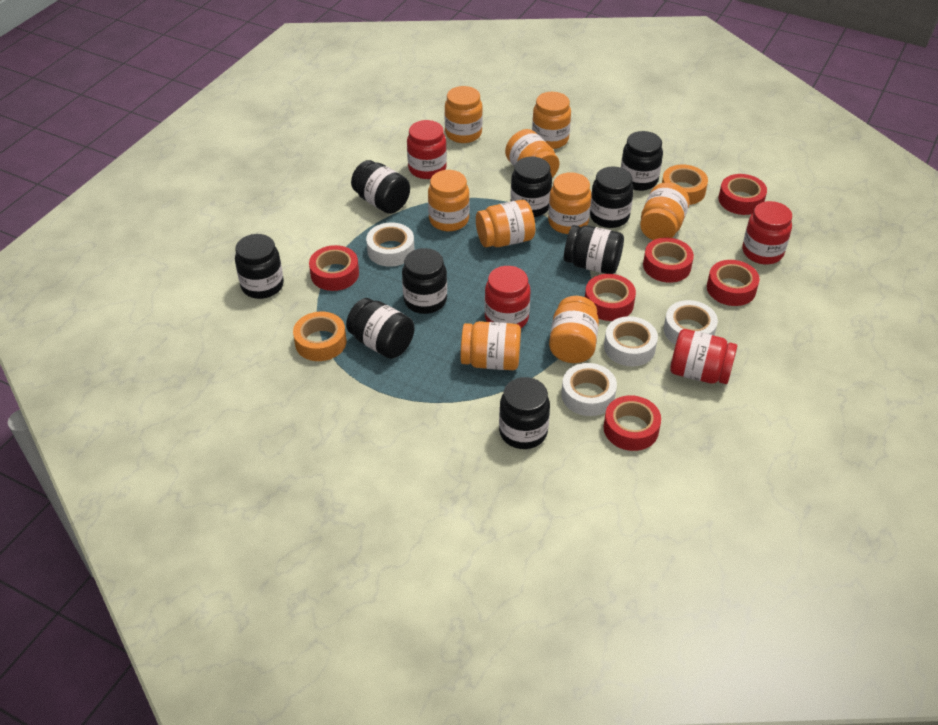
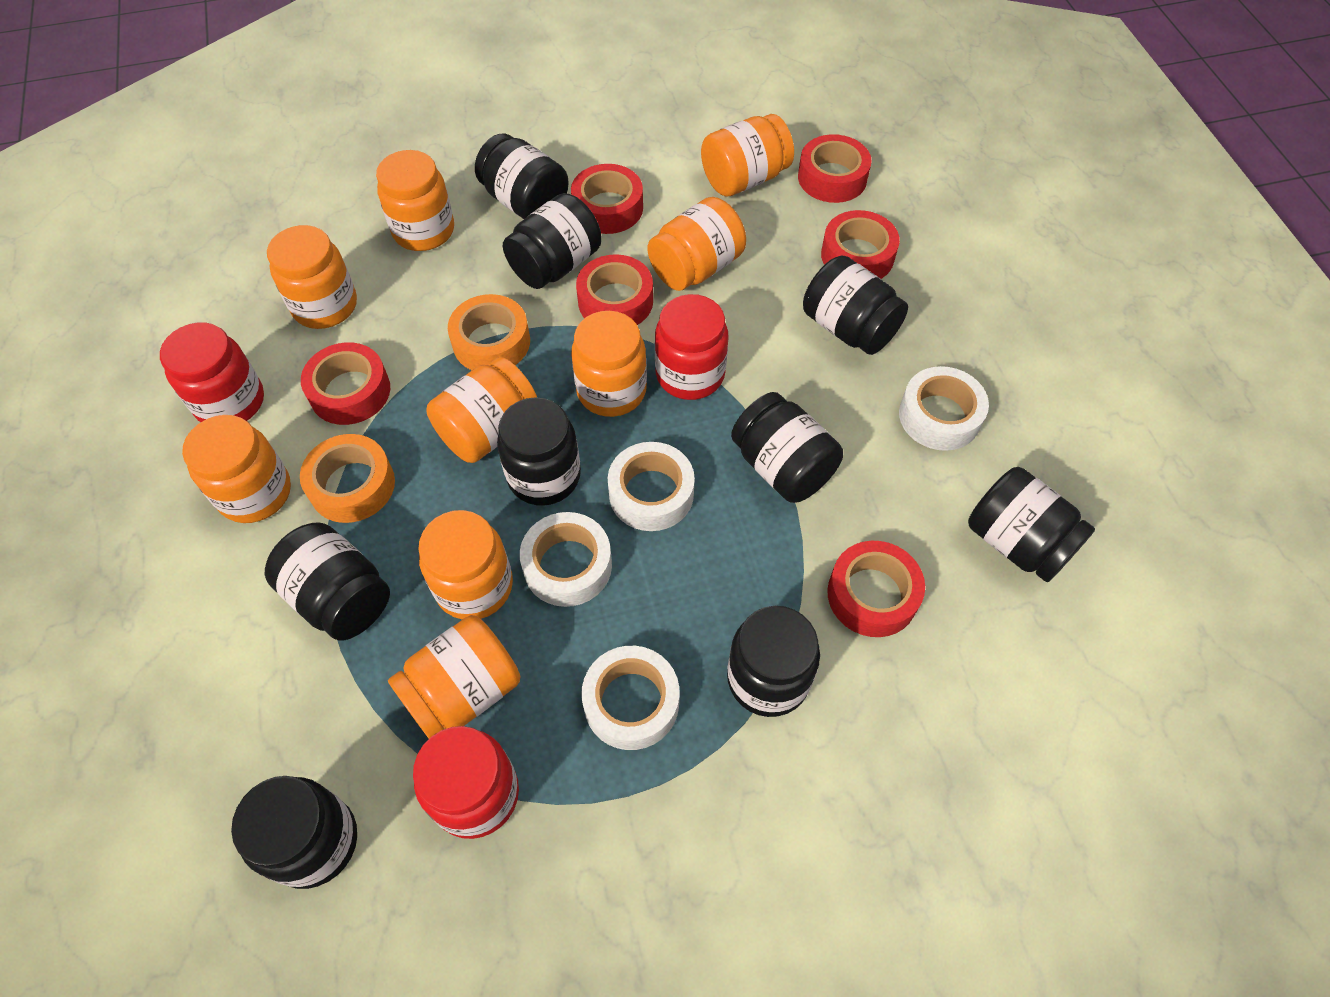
red jar: 4 -> 3

